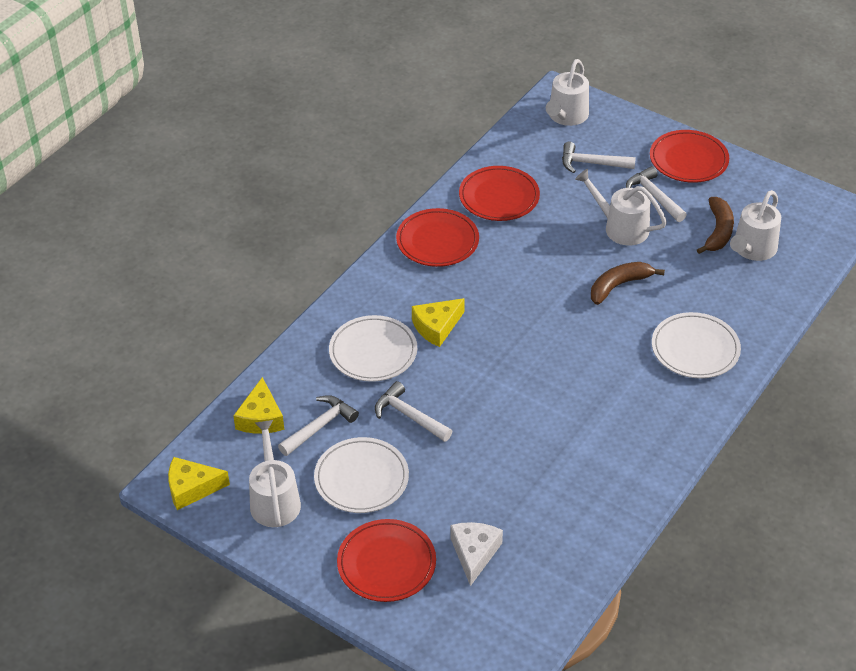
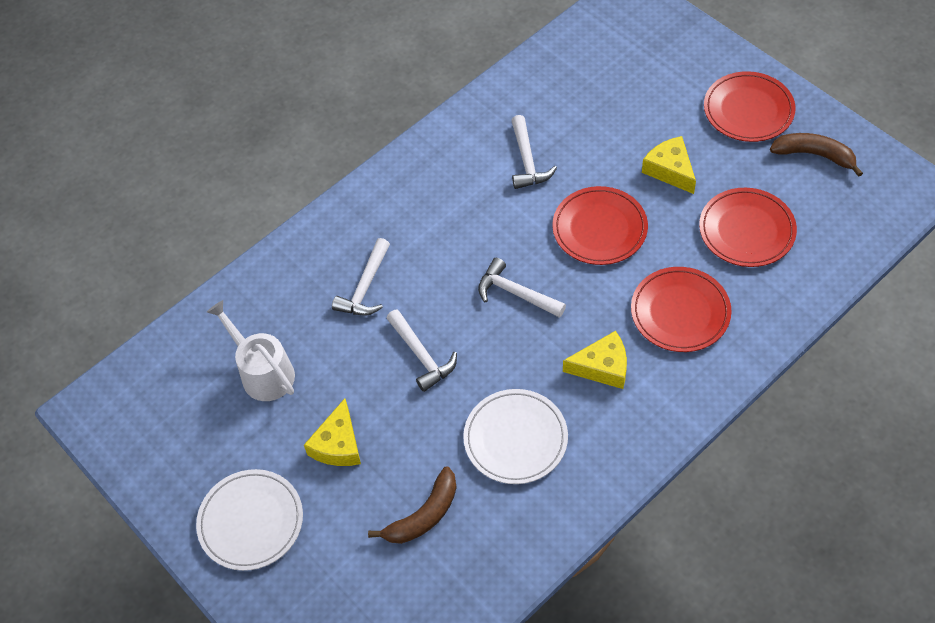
white cheese: 1 -> 0
white plate: 3 -> 2
white watering can: 4 -> 1

